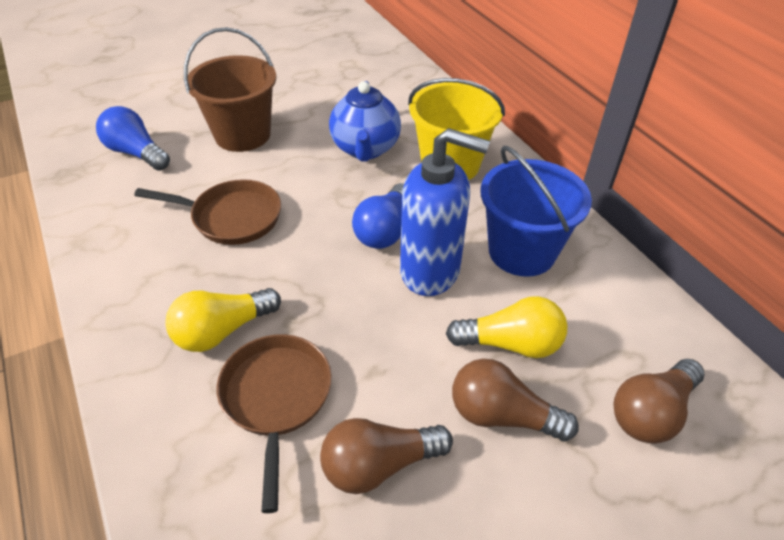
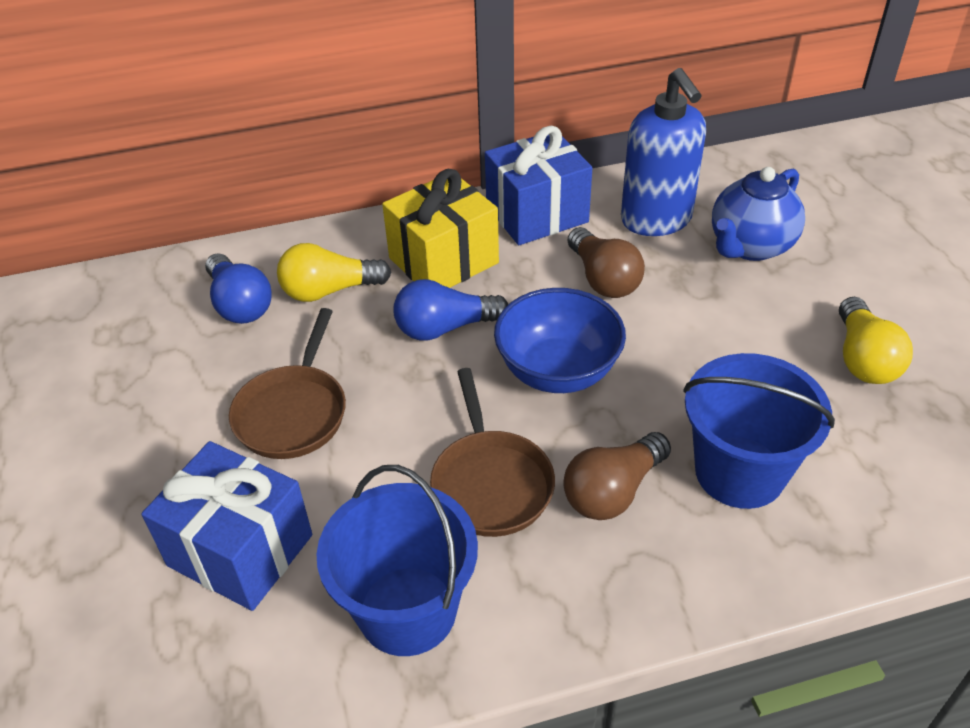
blue bowl: 0 -> 1
blue bucket: 1 -> 2
blue gift: 0 -> 2
brown bucket: 1 -> 0
brown light bulb: 3 -> 2
yellow bucket: 1 -> 0
yellow gift: 0 -> 1

